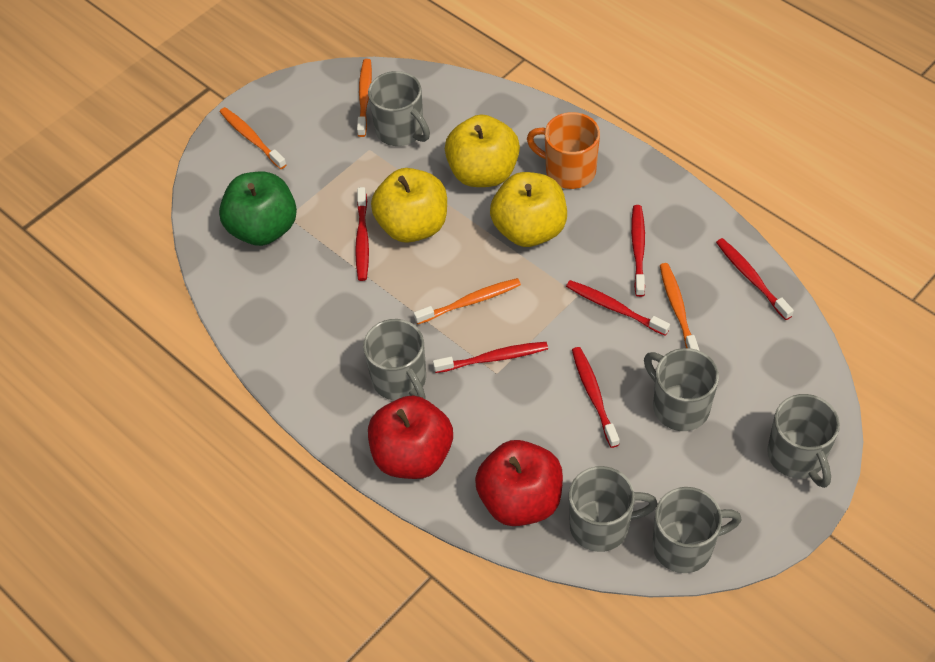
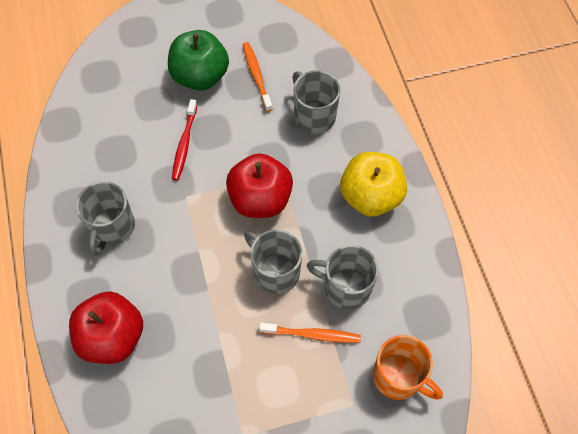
grey mug: 6 -> 4
orange toothbrush: 4 -> 2
red toothbrush: 6 -> 1
yellow apple: 3 -> 1

